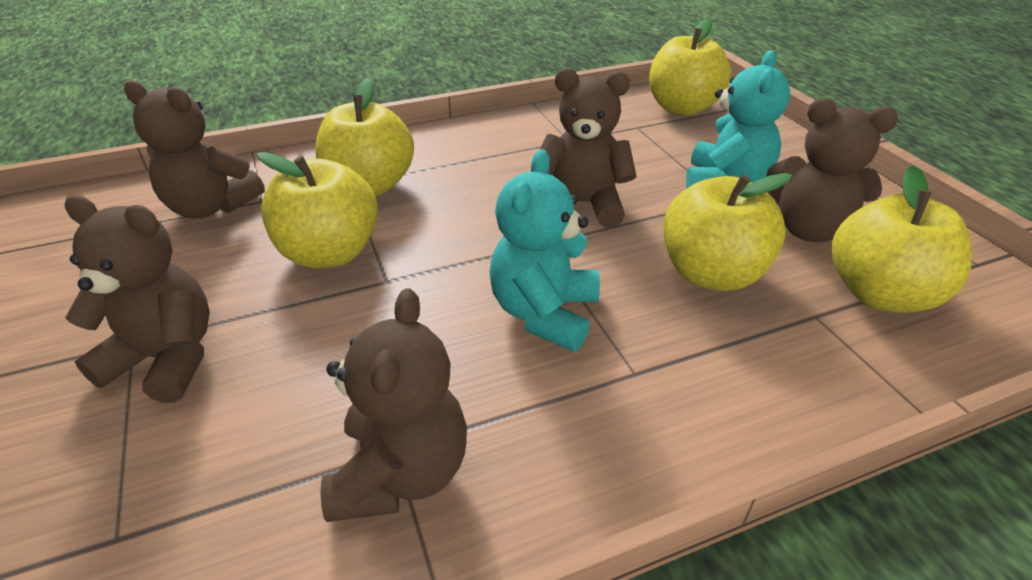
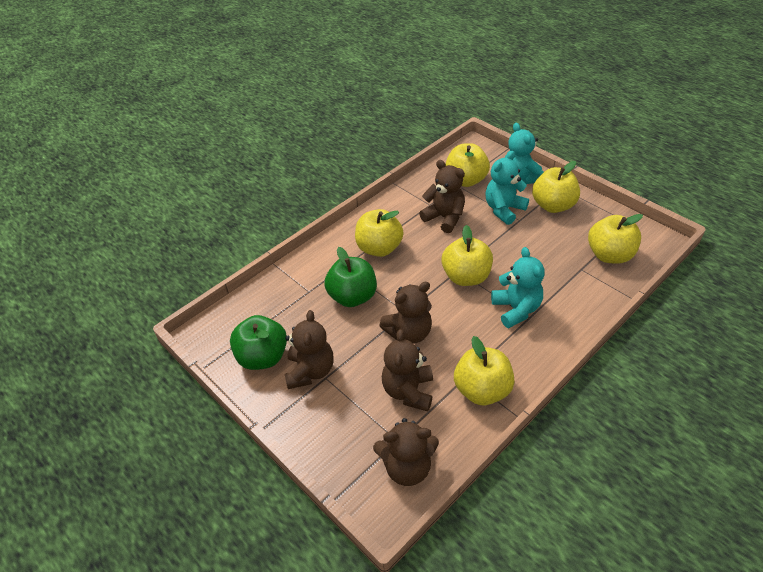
green apple: 0 -> 2
turquoise teddy bear: 2 -> 3
yellow apple: 5 -> 6

